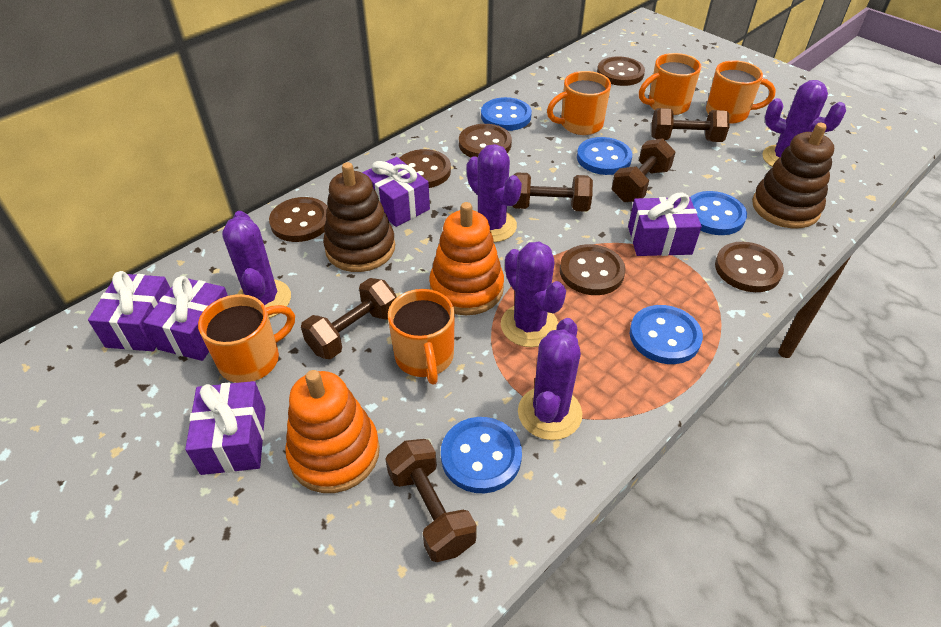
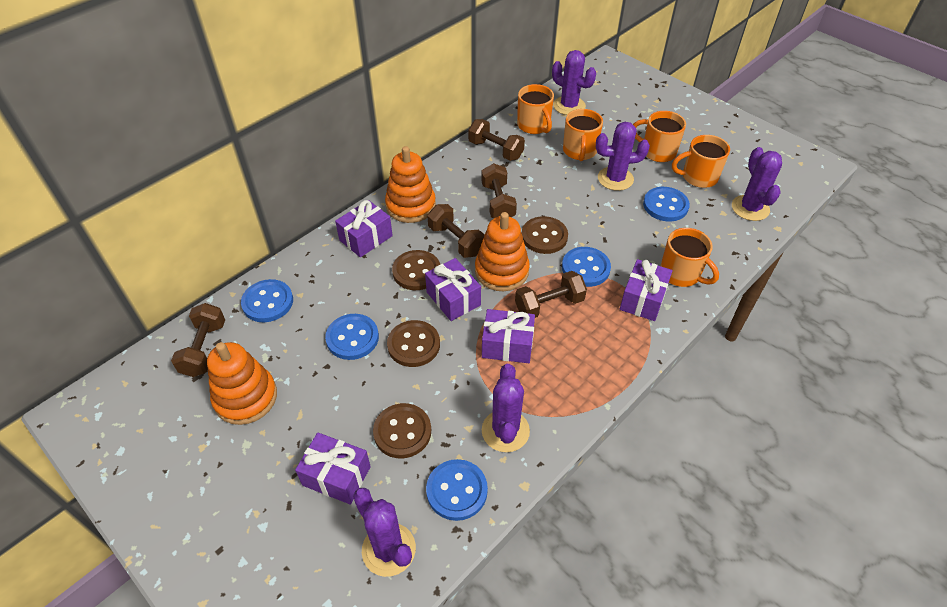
brown button: 6 -> 4
brown stacking toy: 2 -> 0
orange stacking toy: 2 -> 3

